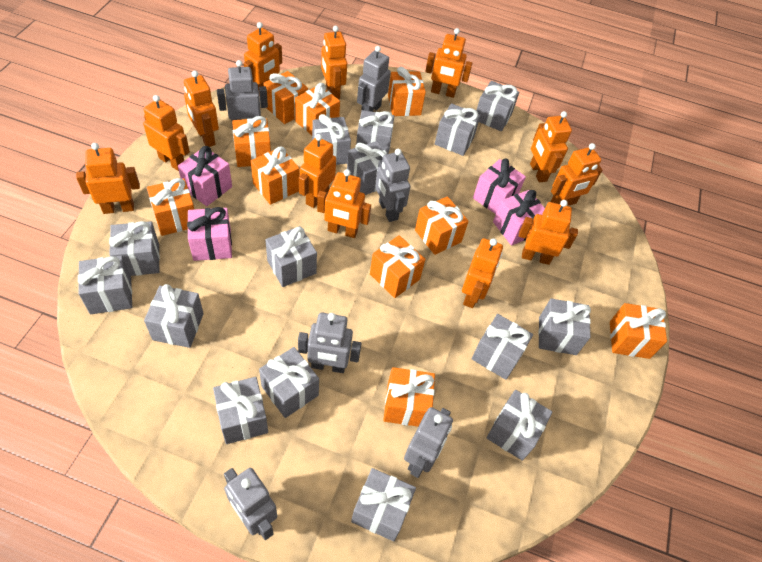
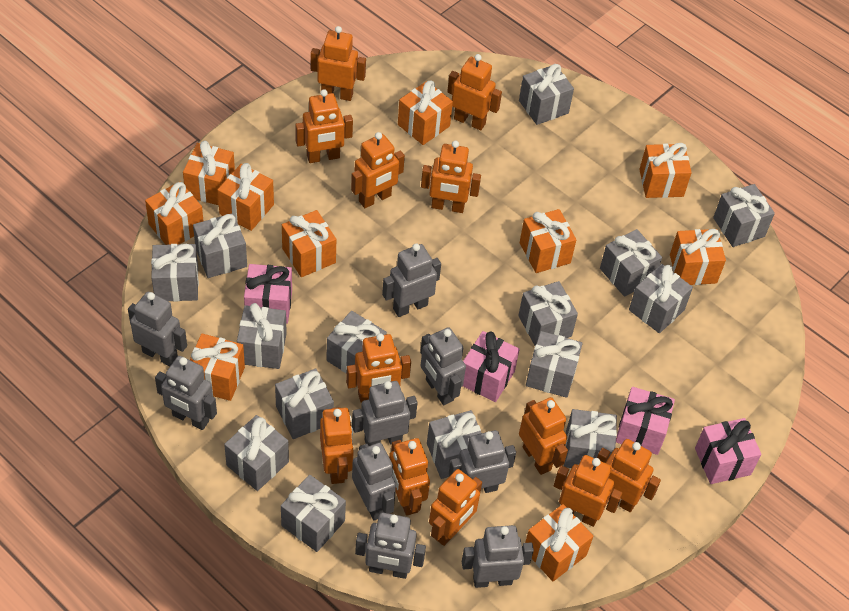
grey robot: 6 -> 9

